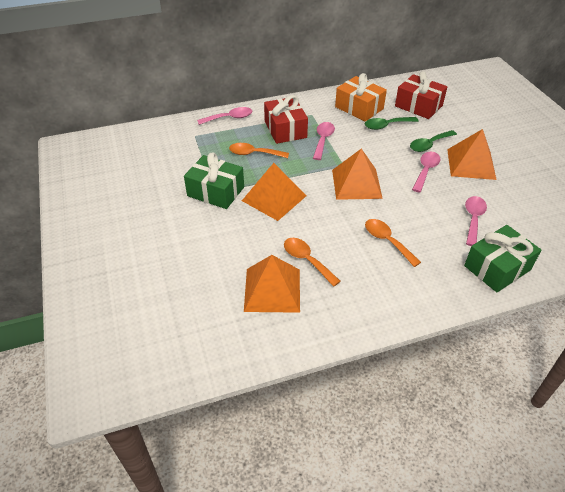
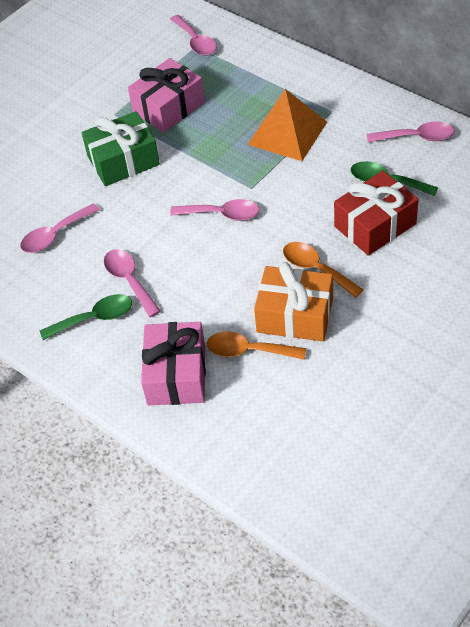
green gift: 2 -> 1
orange pyramid: 4 -> 1
orange spoon: 3 -> 2
pink gift: 0 -> 2
pink spoon: 4 -> 5
red gift: 2 -> 1

